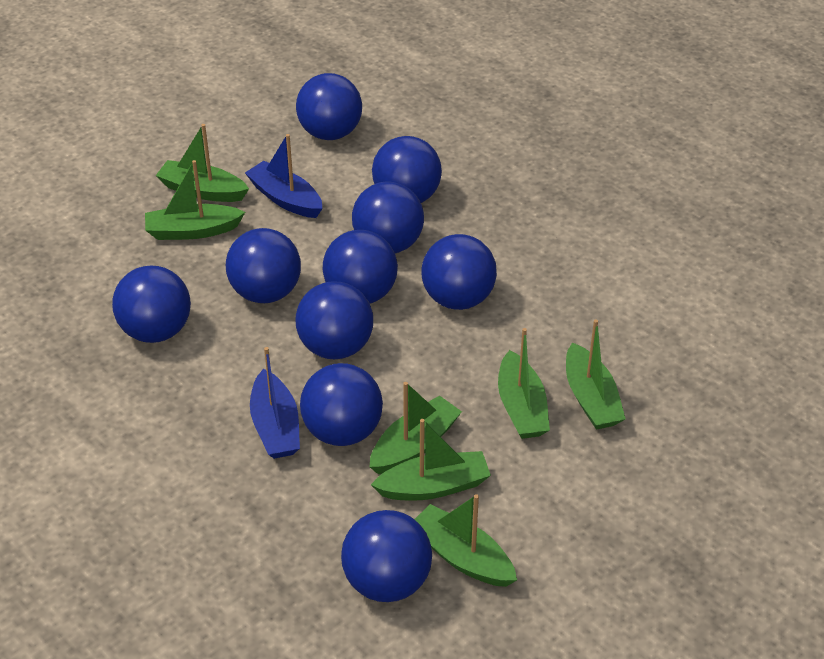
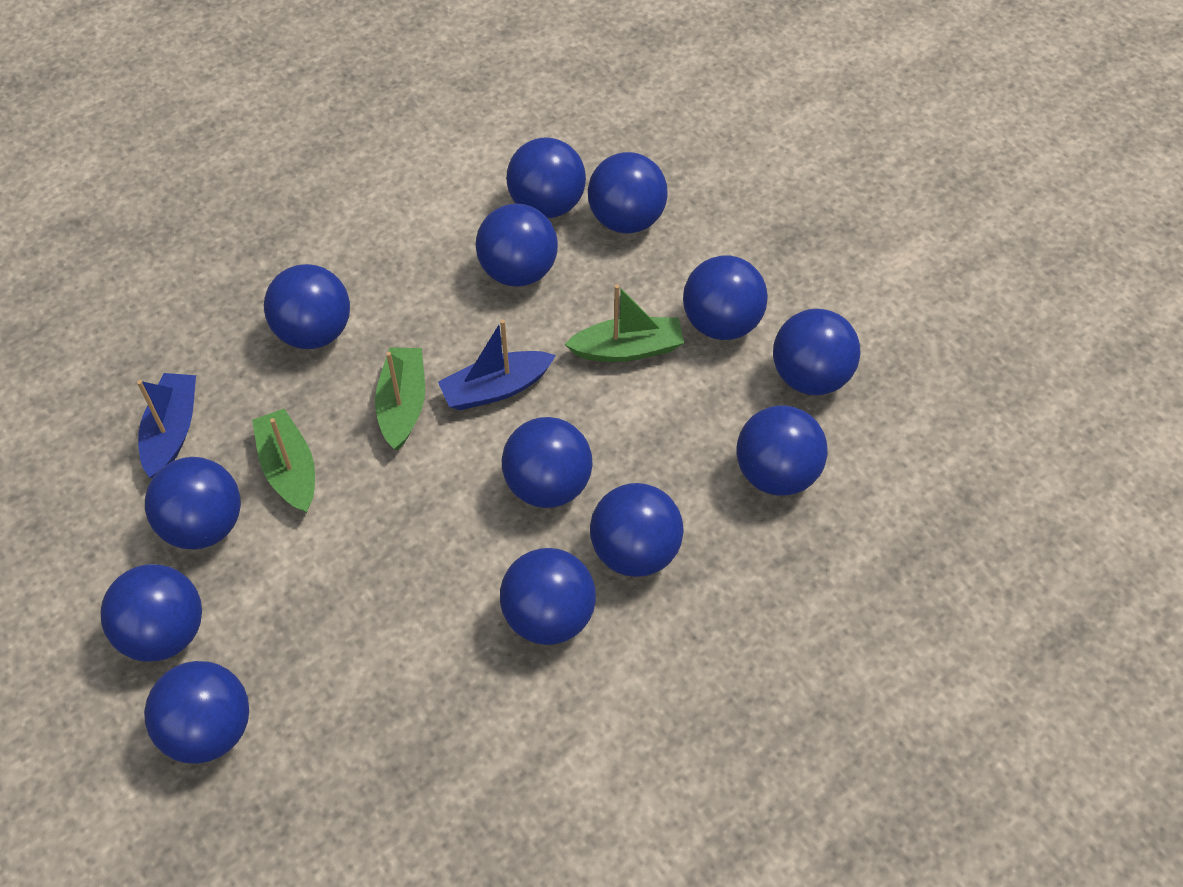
blue ball: 10 -> 13
green boat: 7 -> 3

